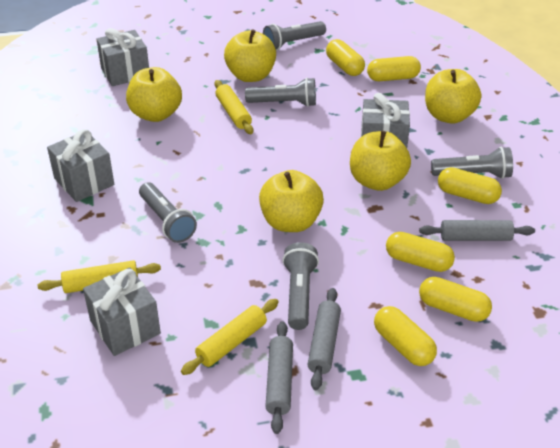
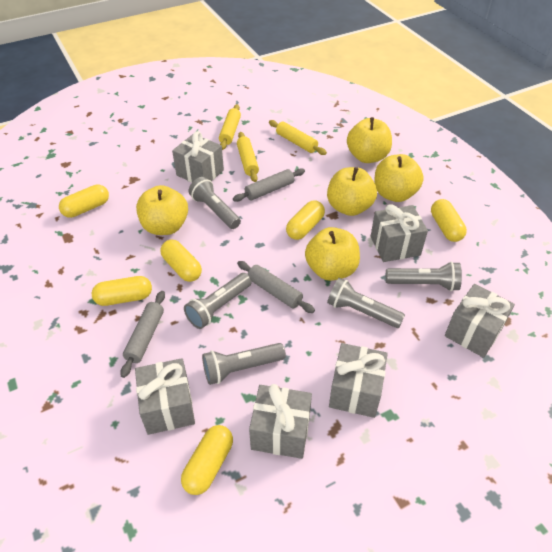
grey gift: 4 -> 6

